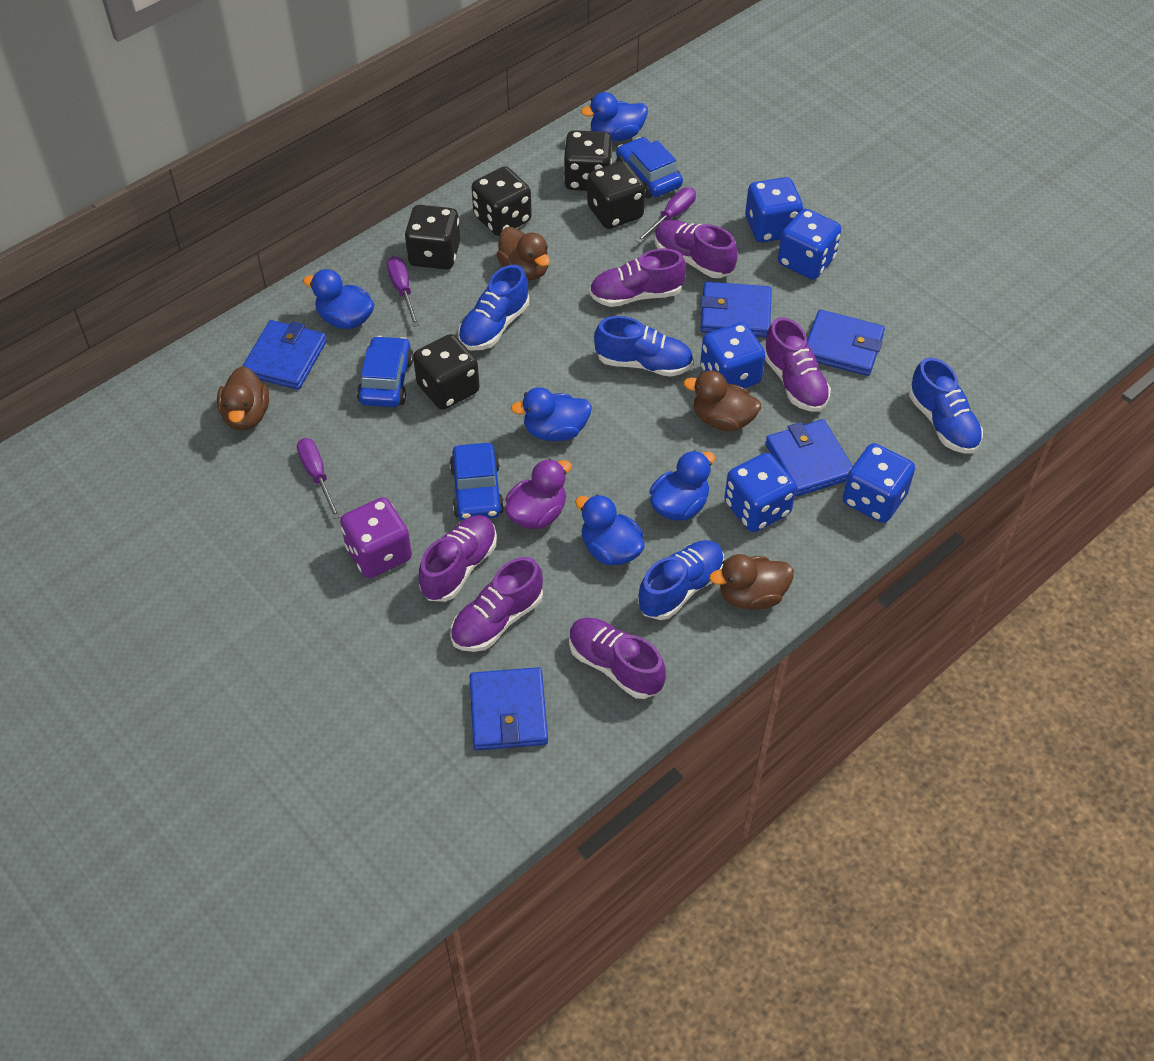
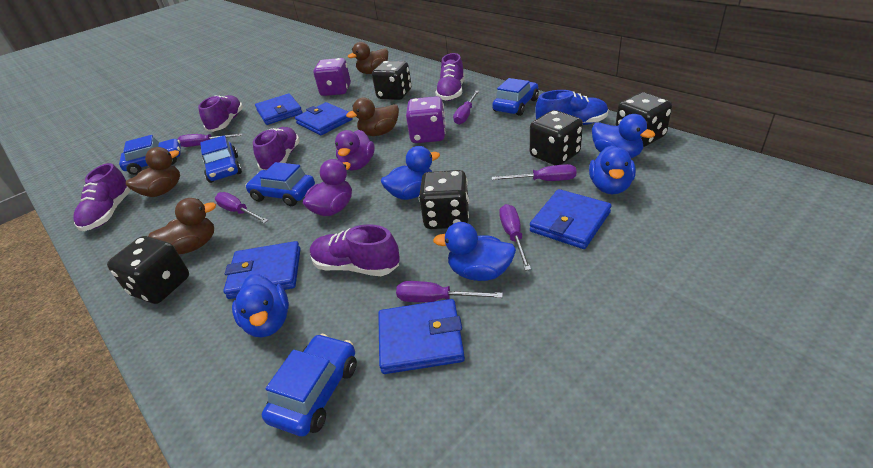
blue car: 3 -> 5
blue dice: 5 -> 0
blue shoe: 4 -> 1
purple dice: 1 -> 2
purple duck: 1 -> 2
purple screwdriver: 3 -> 6
purple shoe: 6 -> 5

